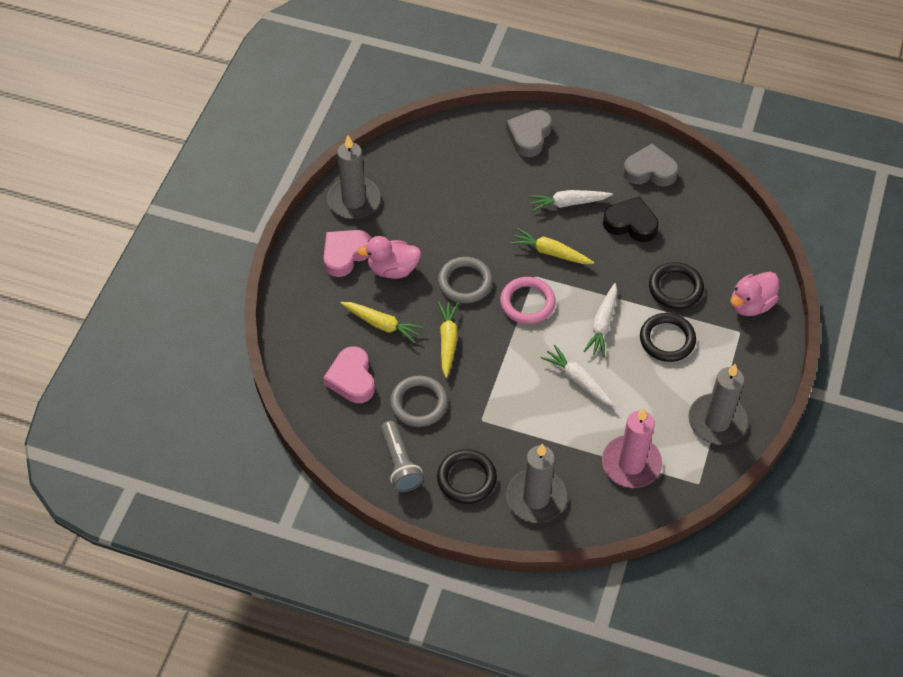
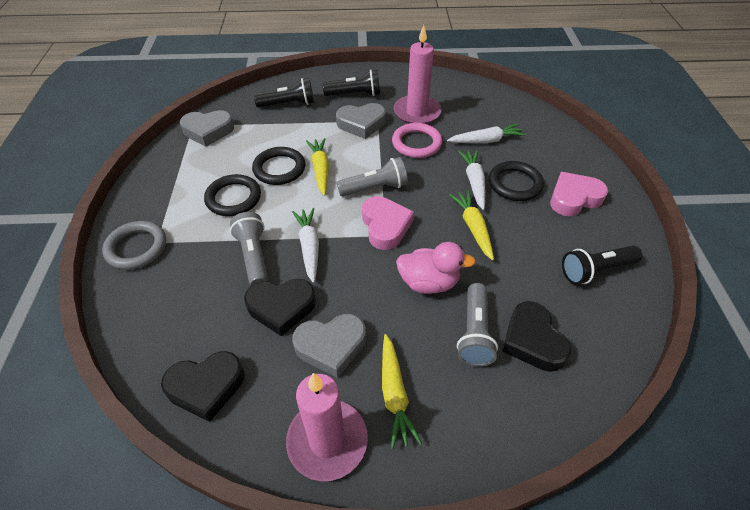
black flashlight: 0 -> 3
black heart: 1 -> 3
grey candle: 3 -> 0
grey flashlight: 1 -> 3
grey heart: 2 -> 3
grey ring: 2 -> 1
pink candle: 1 -> 2
pink duck: 2 -> 1

